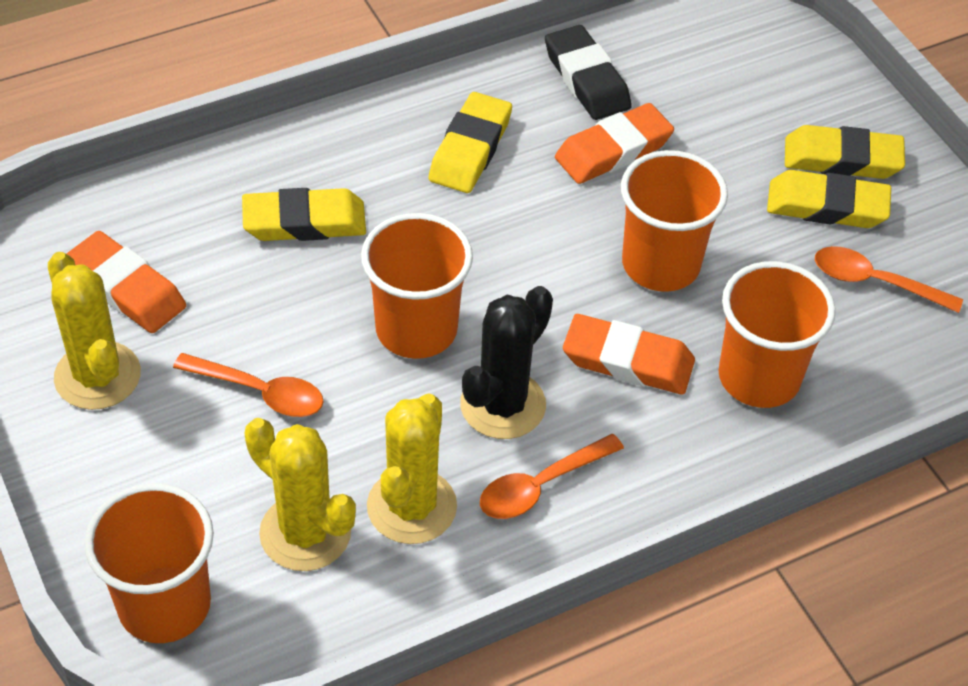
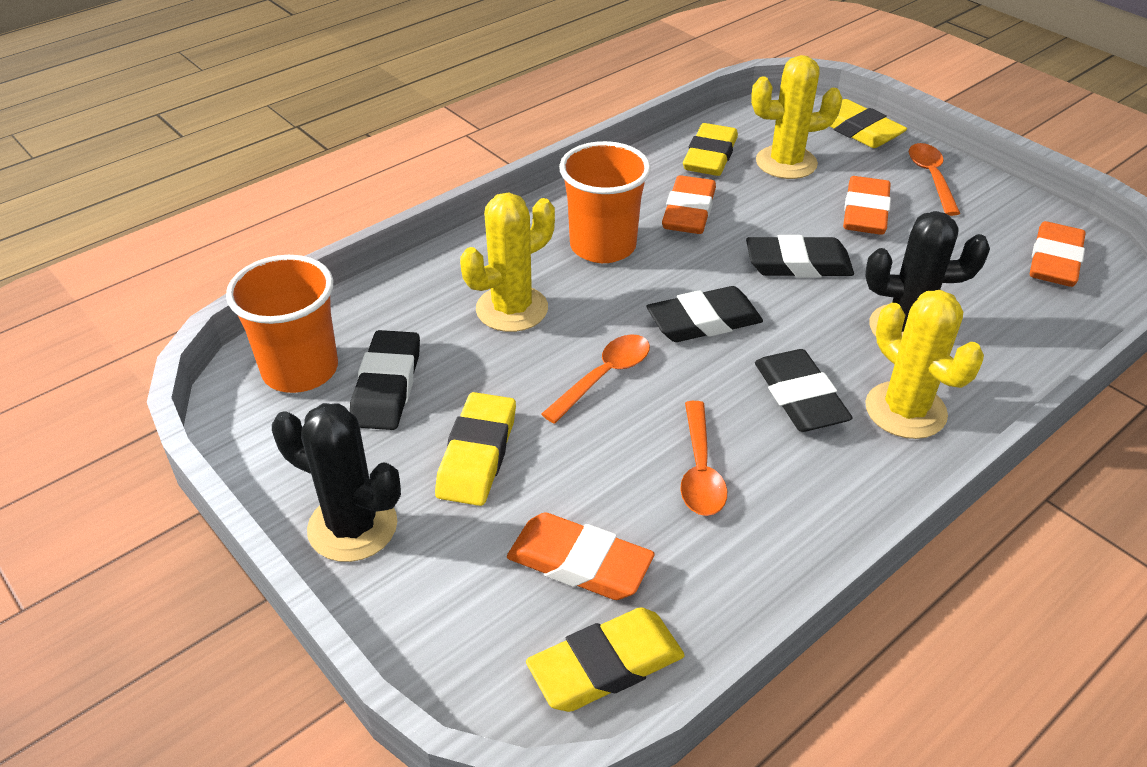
black cactus: 1 -> 2
black eraser: 1 -> 4
orange cup: 4 -> 2
orange eraser: 3 -> 4

